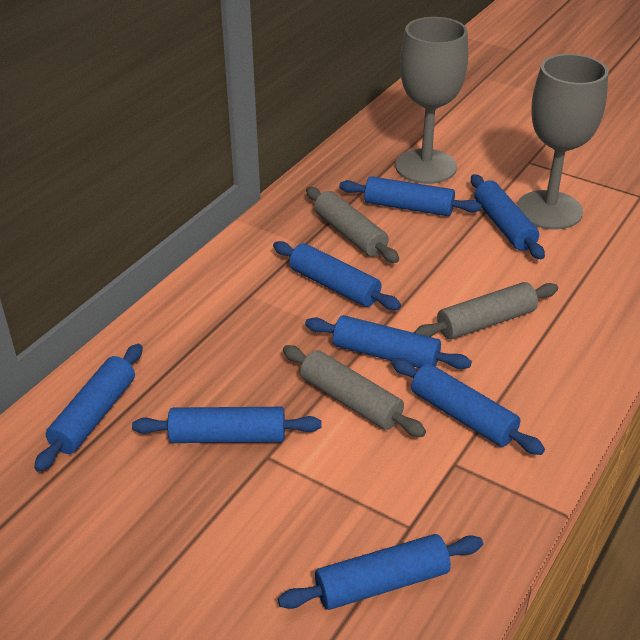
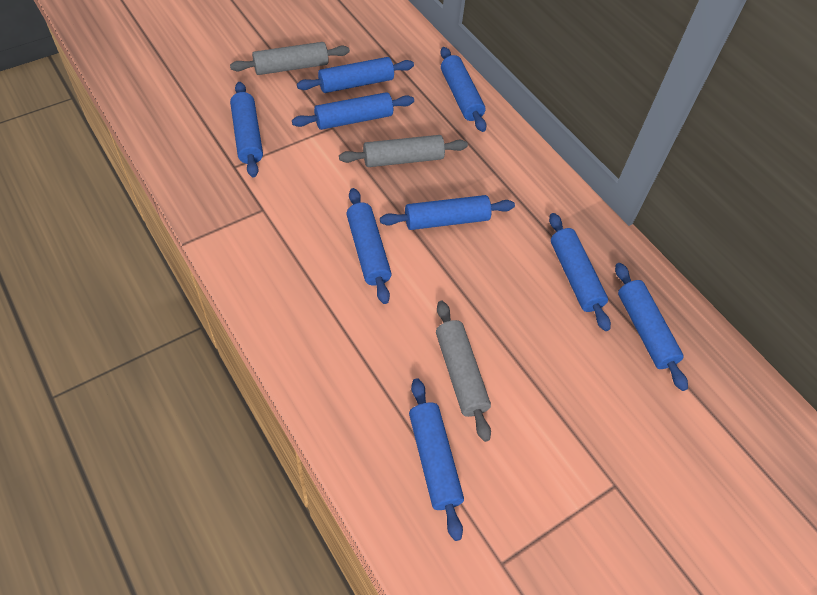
blue rolling pin: 8 -> 9
grey goblet: 2 -> 0

